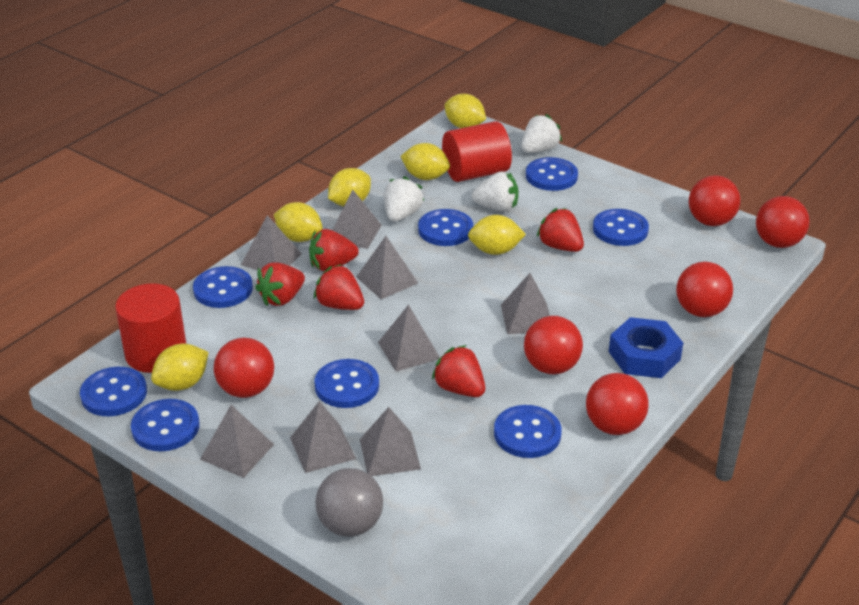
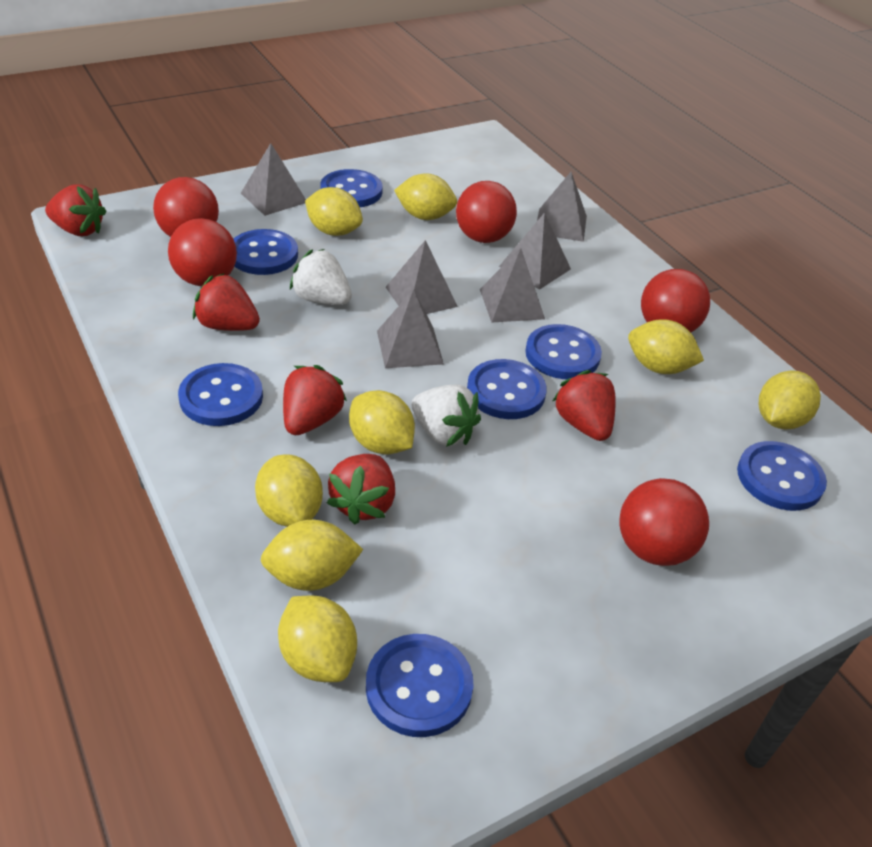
blue button: 8 -> 7
blue nut: 1 -> 0
grey ball: 1 -> 0
grey pyramid: 8 -> 6
red ball: 6 -> 5
red cylinder: 2 -> 0
white strawberry: 3 -> 2
yellow lemon: 6 -> 8

